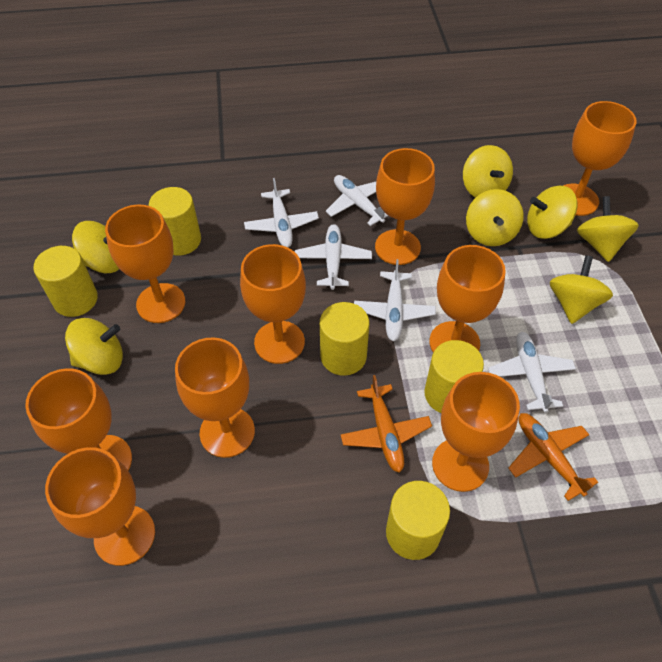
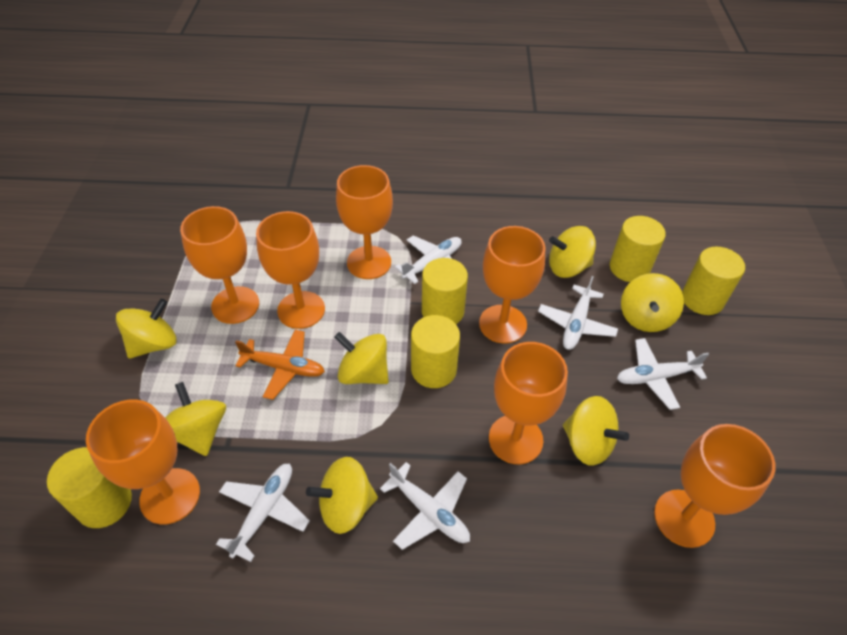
orange goblet: 9 -> 7
orange plane: 2 -> 1

